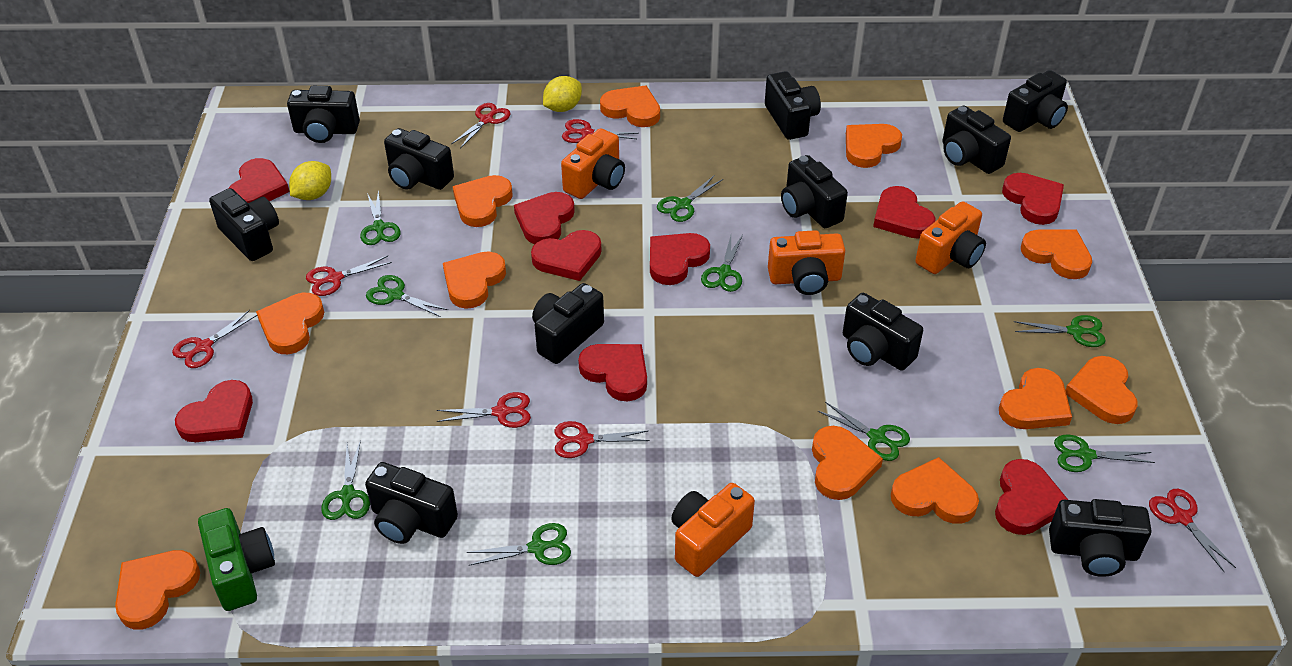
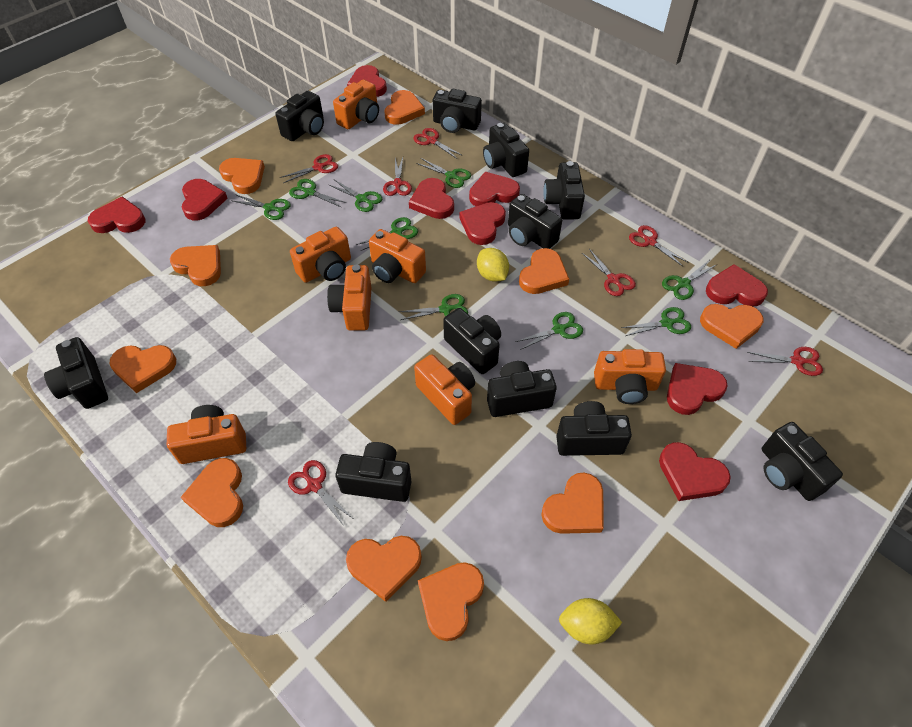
green camera: 1 -> 0
orange camera: 4 -> 7
orange heart: 11 -> 10

